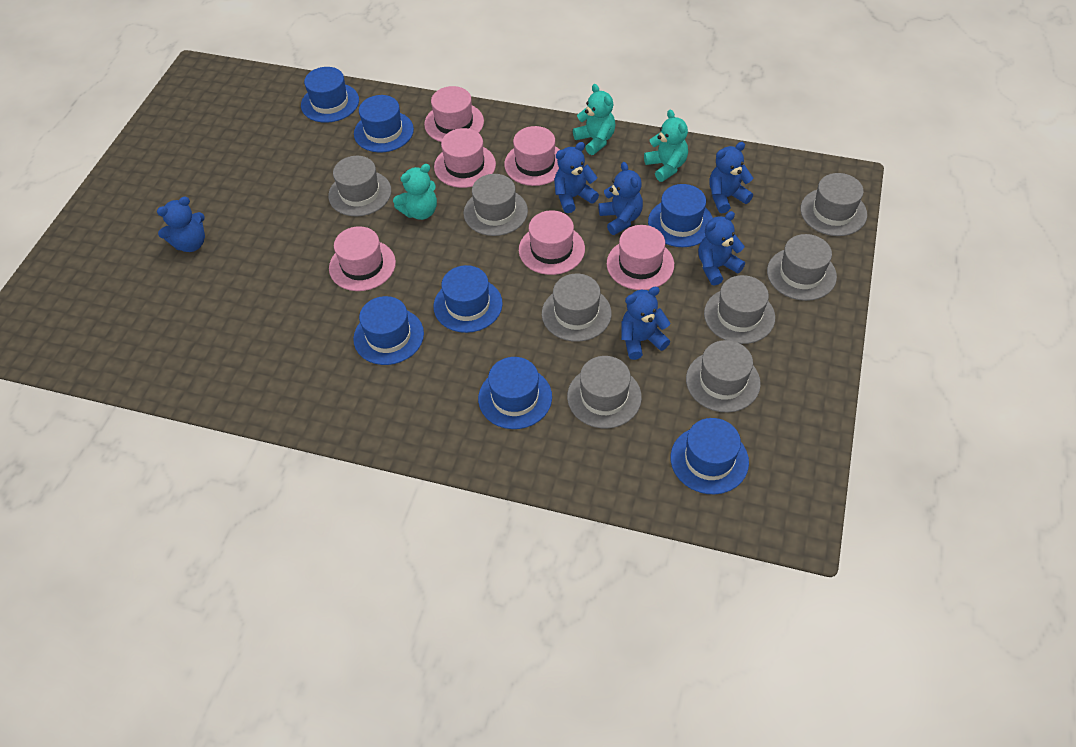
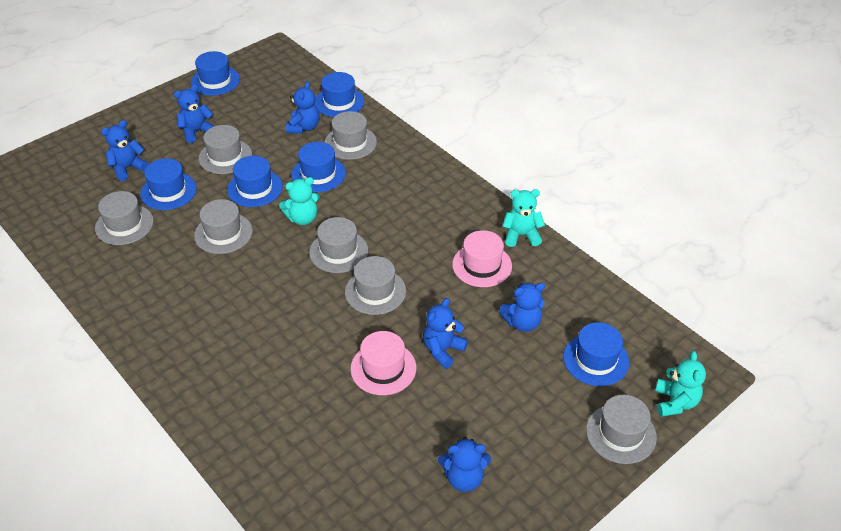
blue hat: 7 -> 6
grey hat: 8 -> 7
pink hat: 6 -> 2

